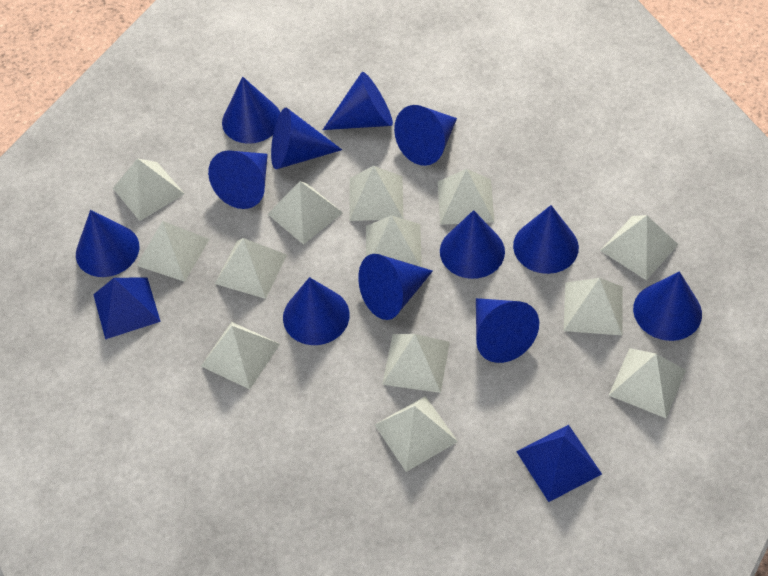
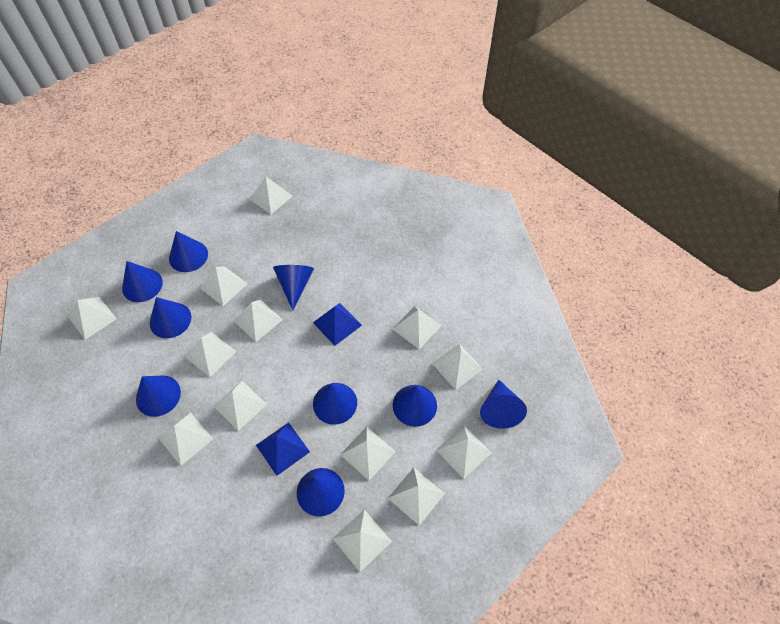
blue cone: 12 -> 9

